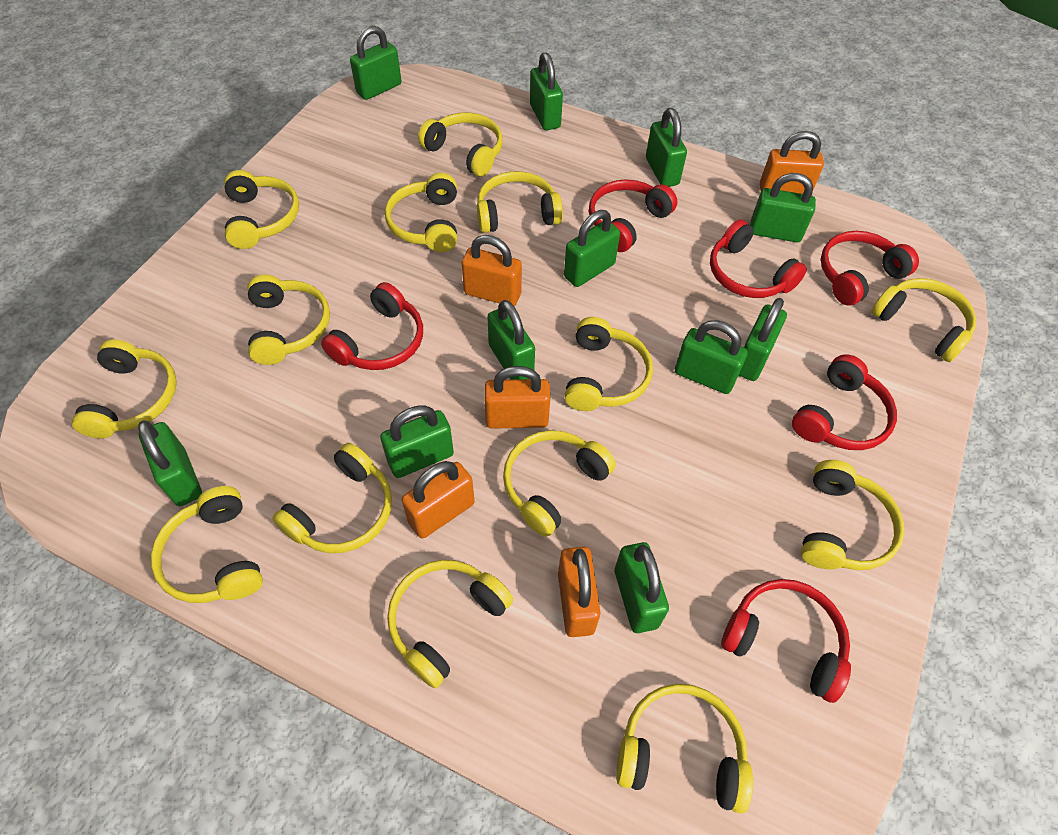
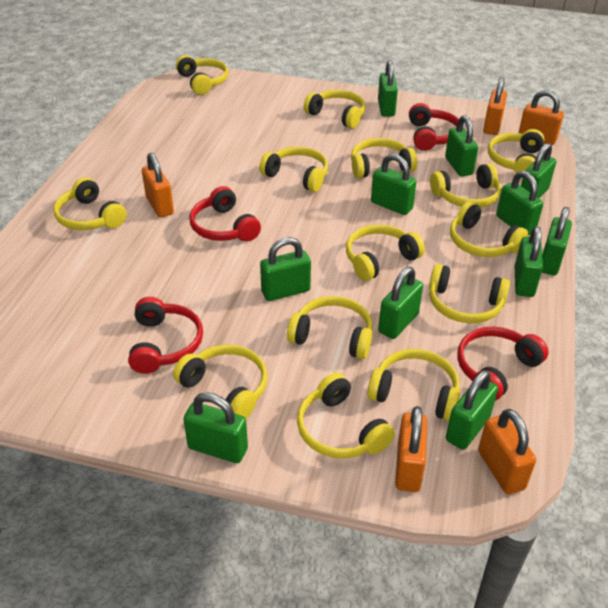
red headphones: 6 -> 4

